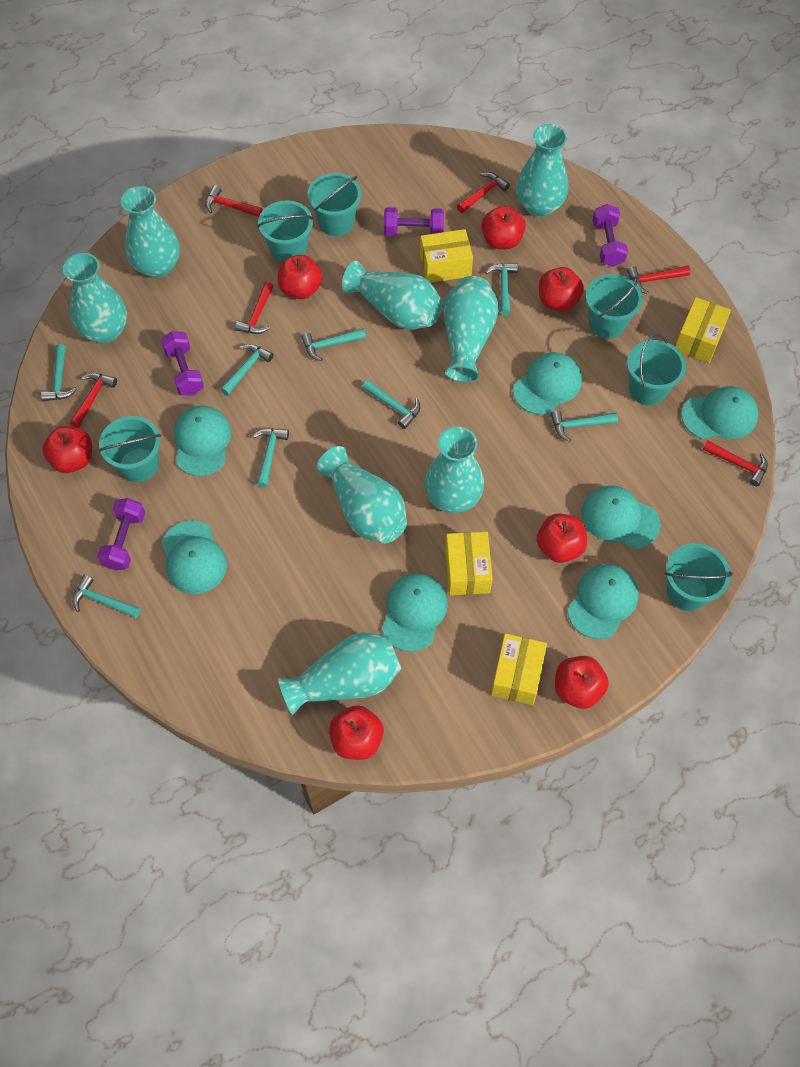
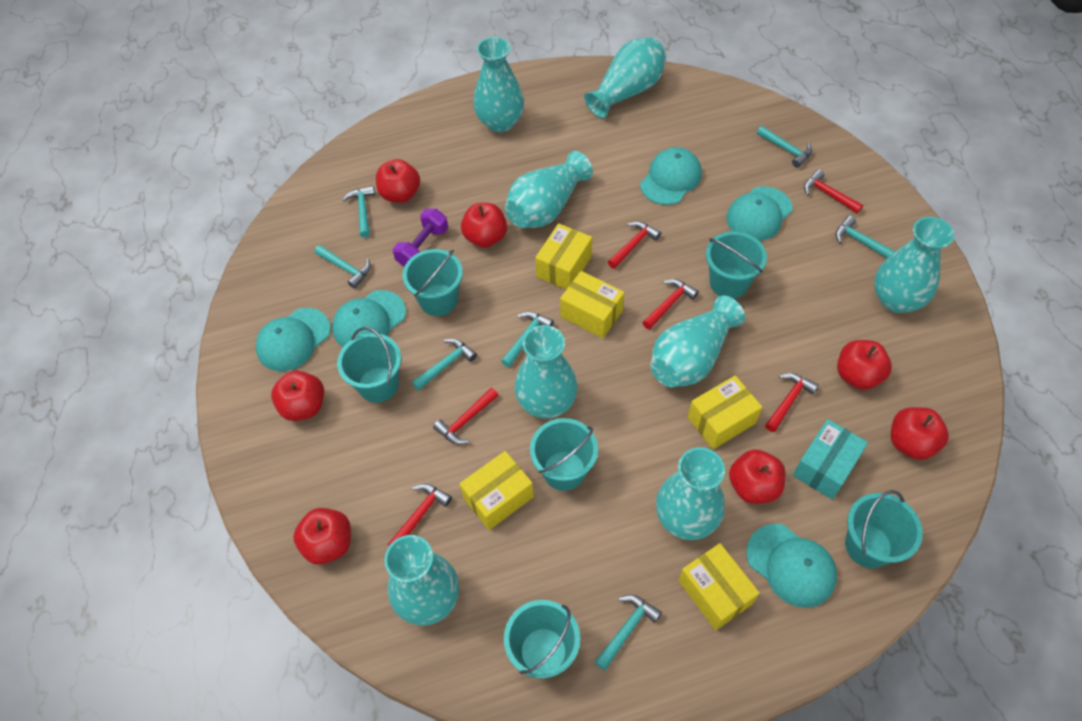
purple dumbbell: 4 -> 1
turquoise box: 0 -> 1
turquoise cap: 7 -> 5
turquoise hammer: 8 -> 7
yellow box: 4 -> 5

